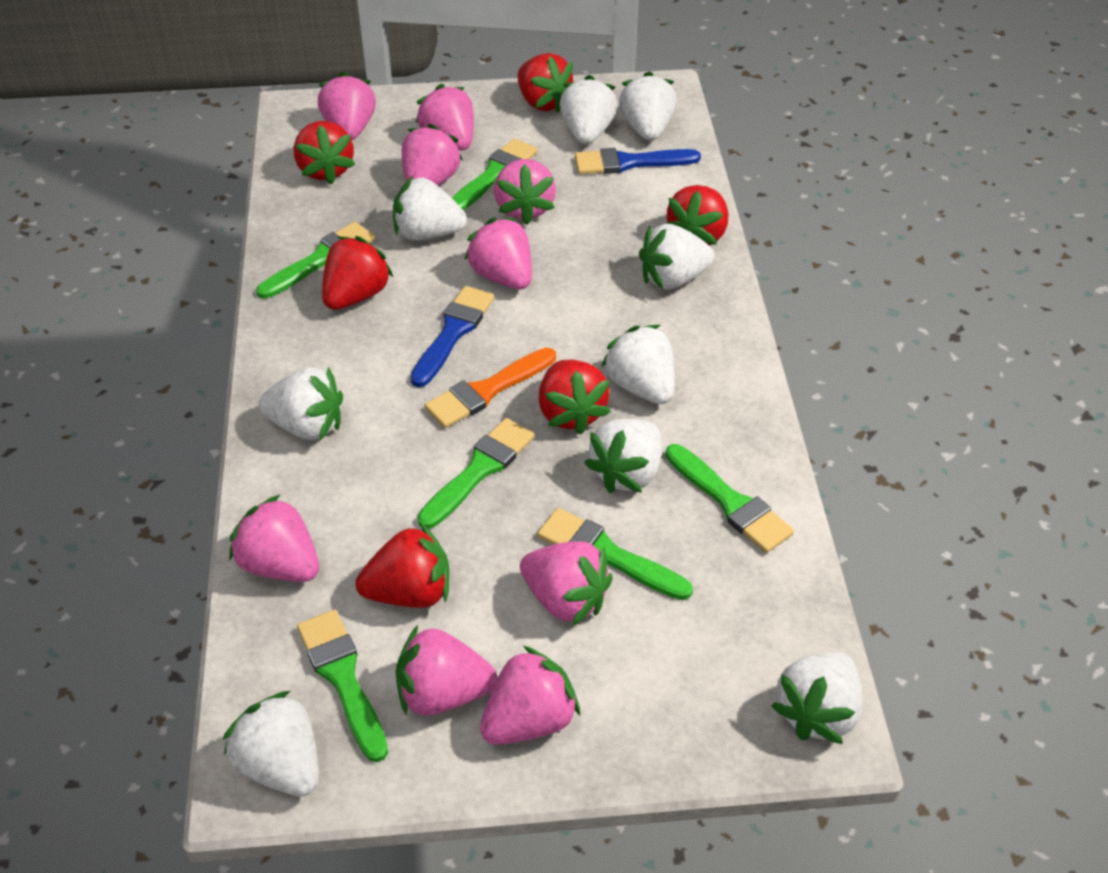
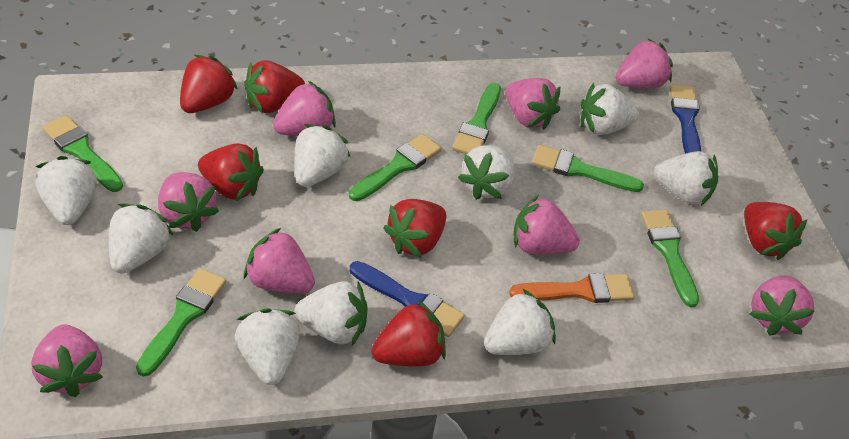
pink strawberry: 9 -> 8

